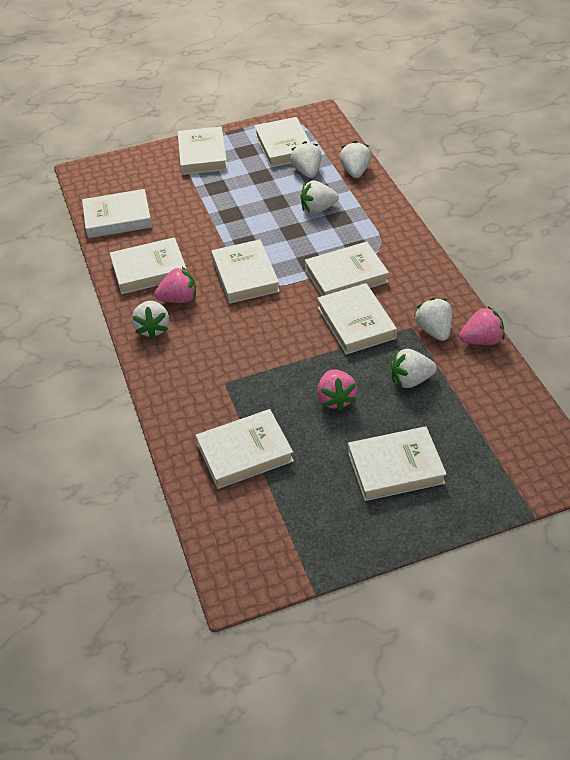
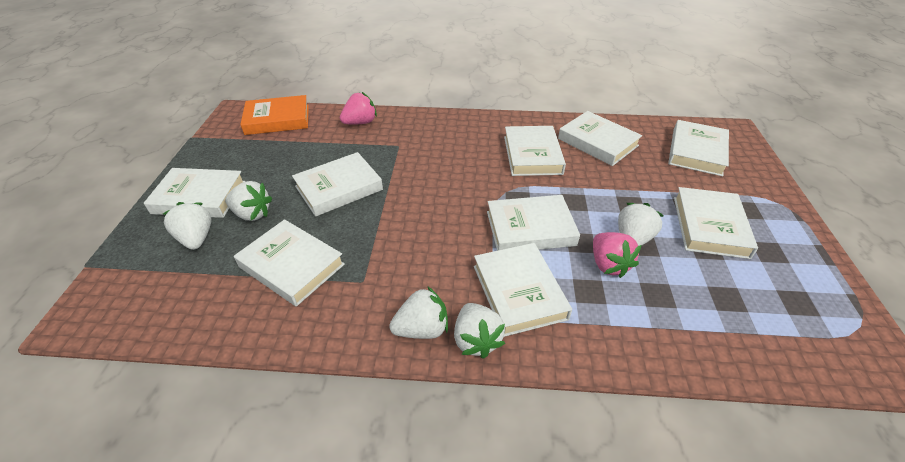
orange book: 0 -> 1
pink strawberry: 3 -> 2
white strawberry: 6 -> 5

